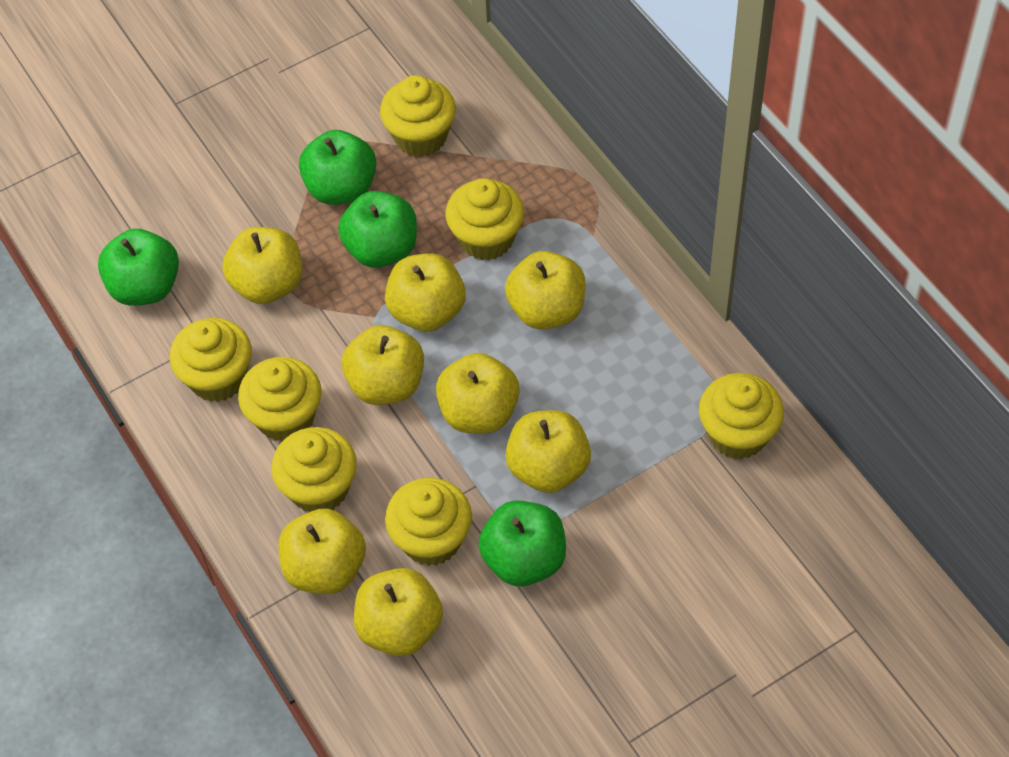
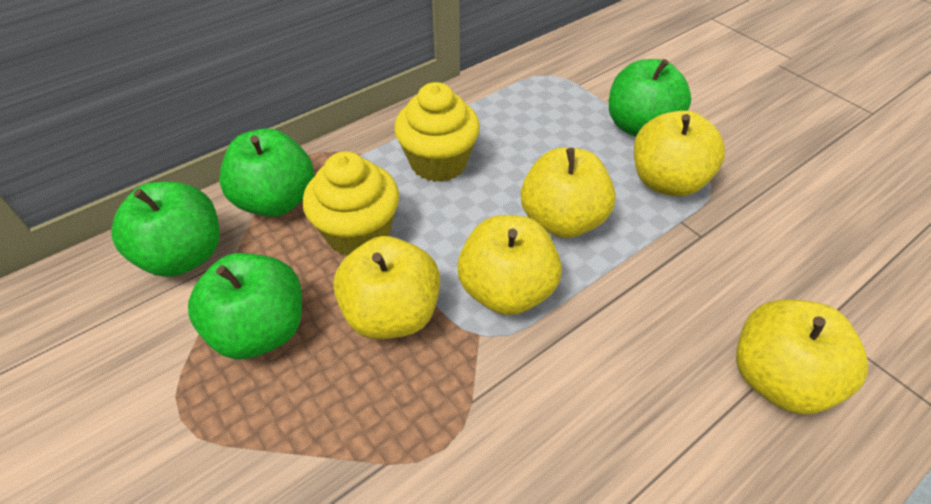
yellow apple: 8 -> 5
yellow cupcake: 7 -> 2

